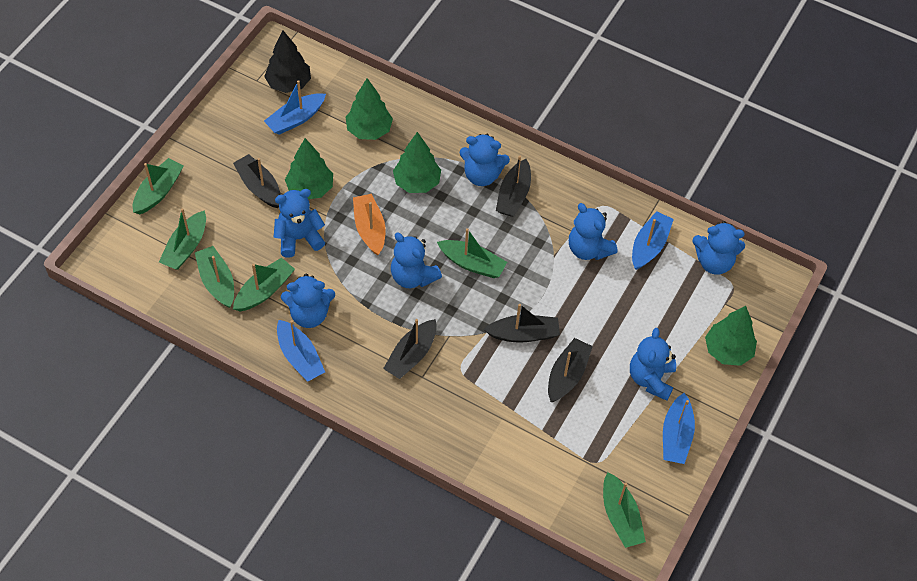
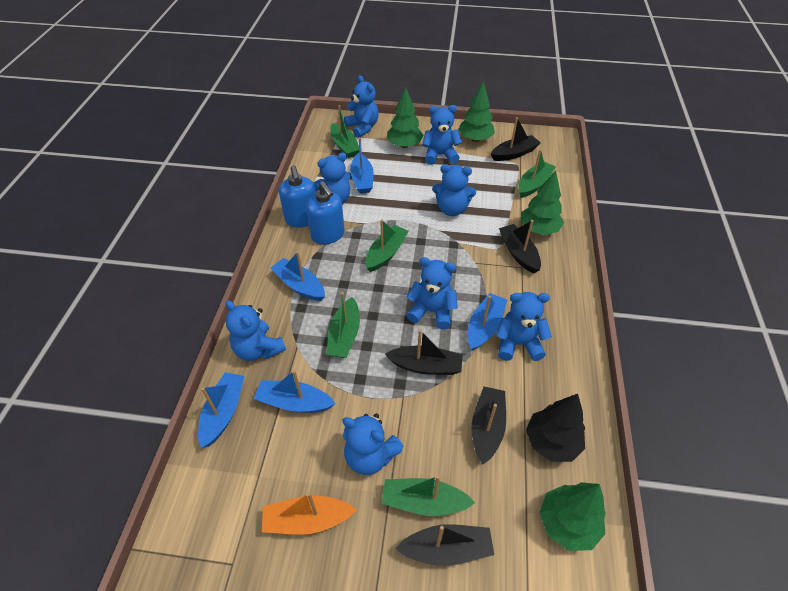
blue boat: 4 -> 5
blue soap dispenser: 0 -> 2
blue teddy bear: 7 -> 8
green boat: 6 -> 5

